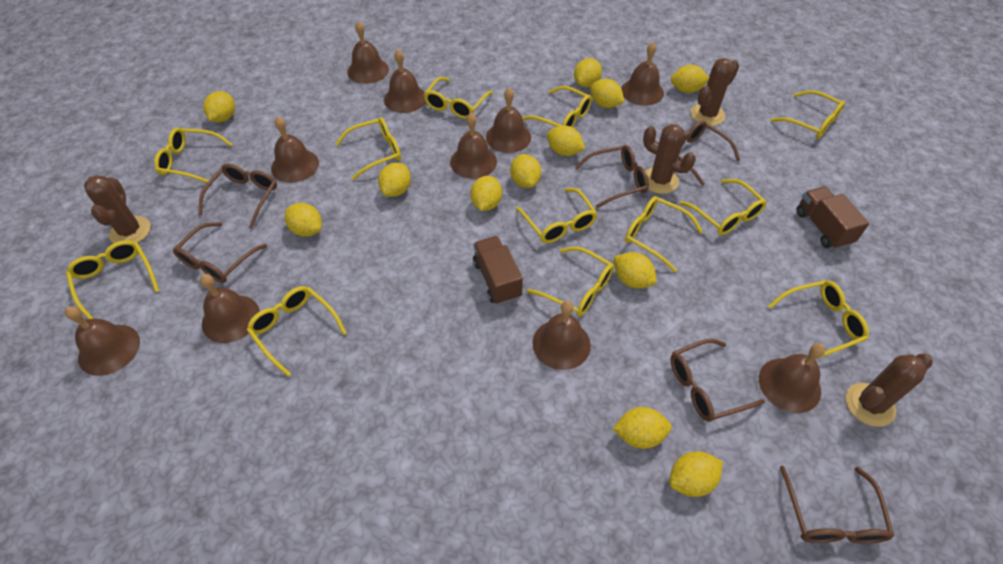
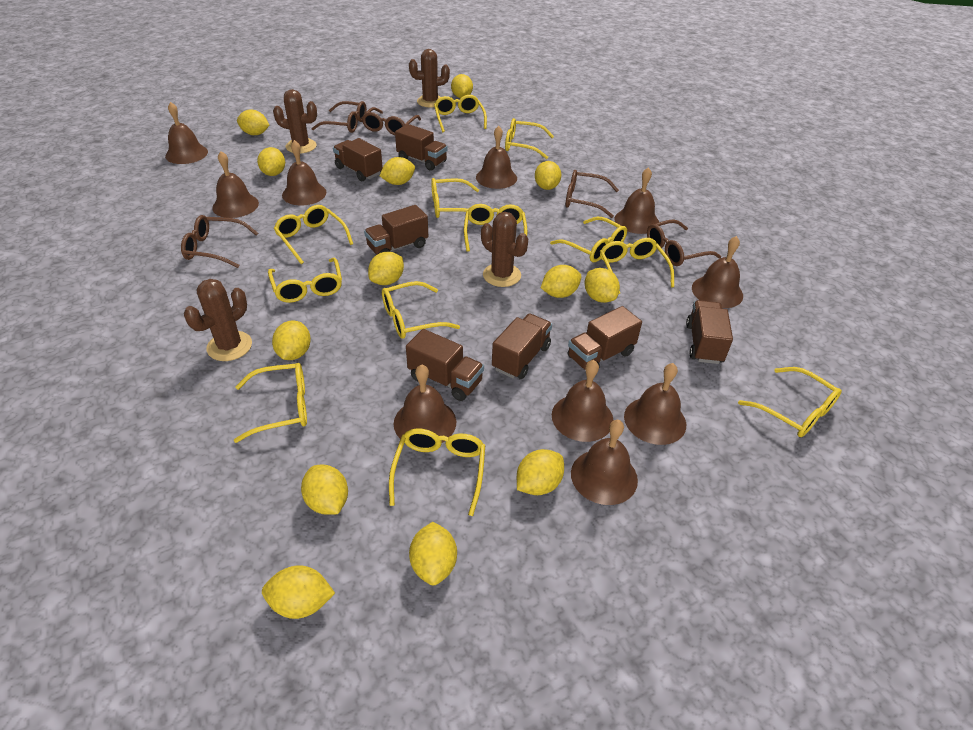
brown glasses: 6 -> 5
brown truck: 2 -> 7
yellow lemon: 12 -> 13

